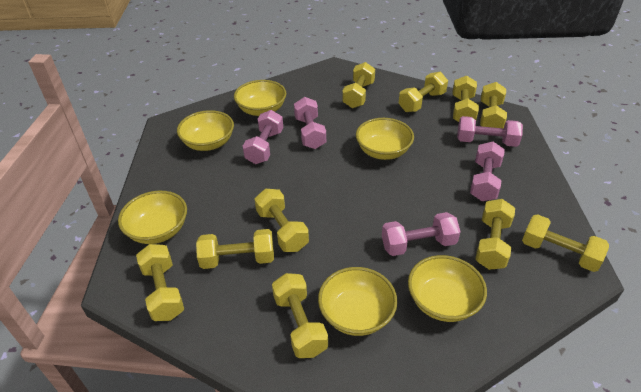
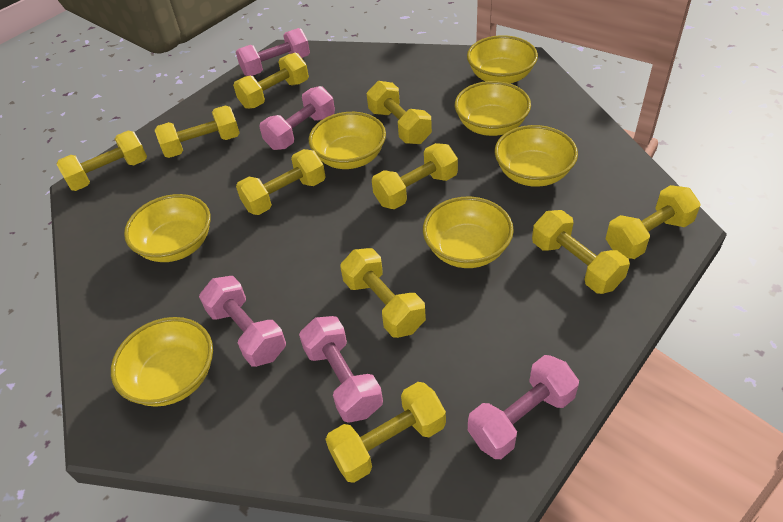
yellow bowl: 6 -> 7

